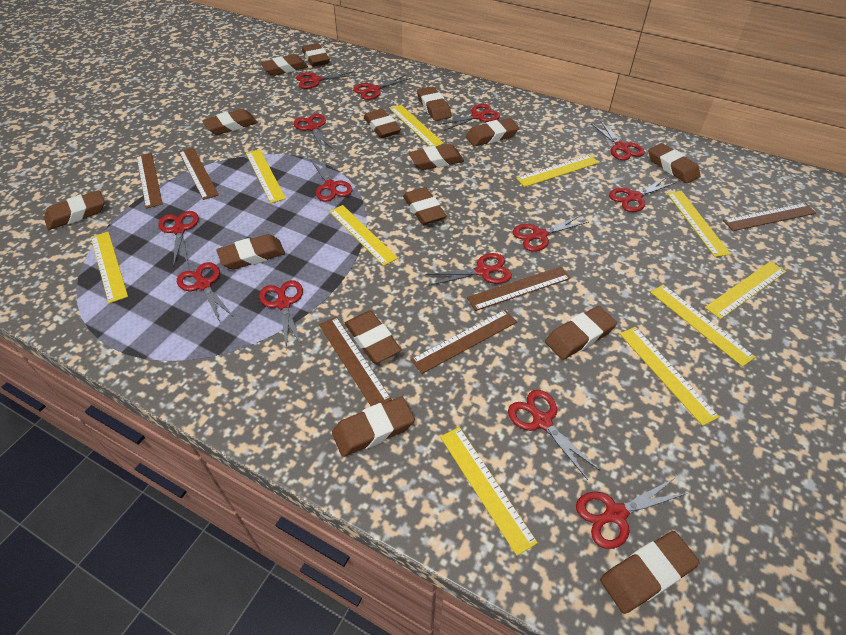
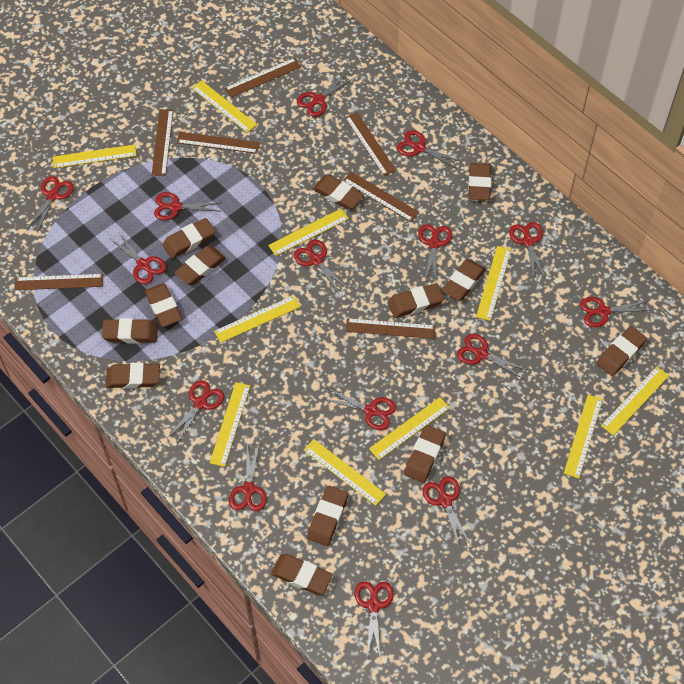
brown eraser: 15 -> 13
brown ruler: 6 -> 7
red scissors: 14 -> 15

